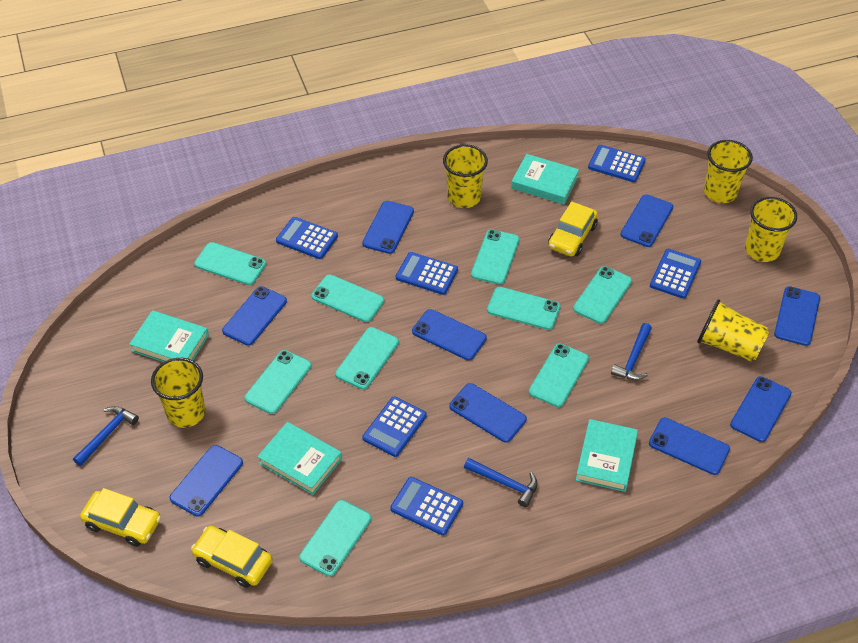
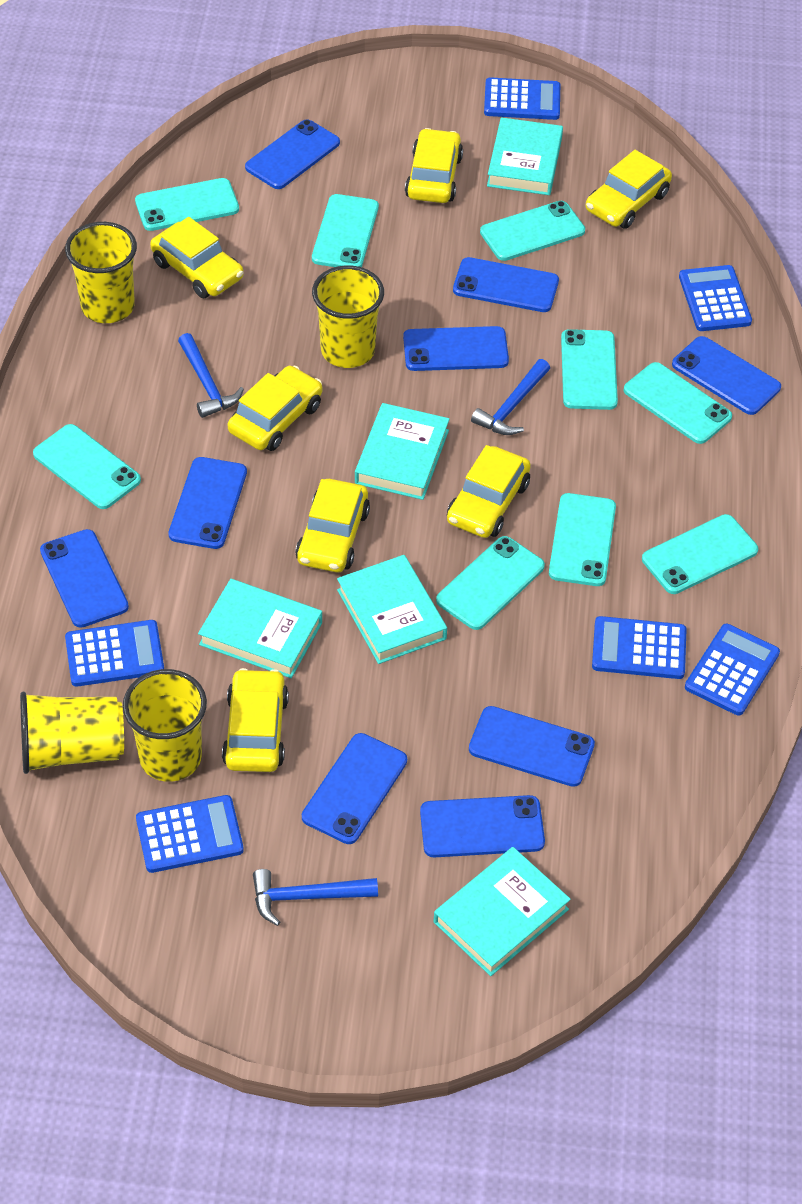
turquoise book: 4 -> 5
yellow car: 3 -> 7
yellow cup: 5 -> 4

